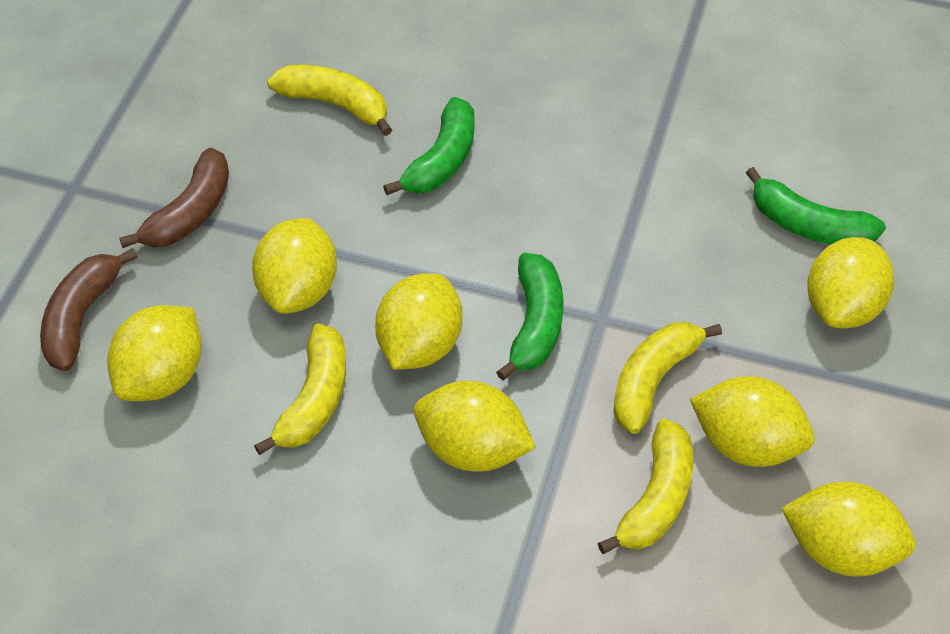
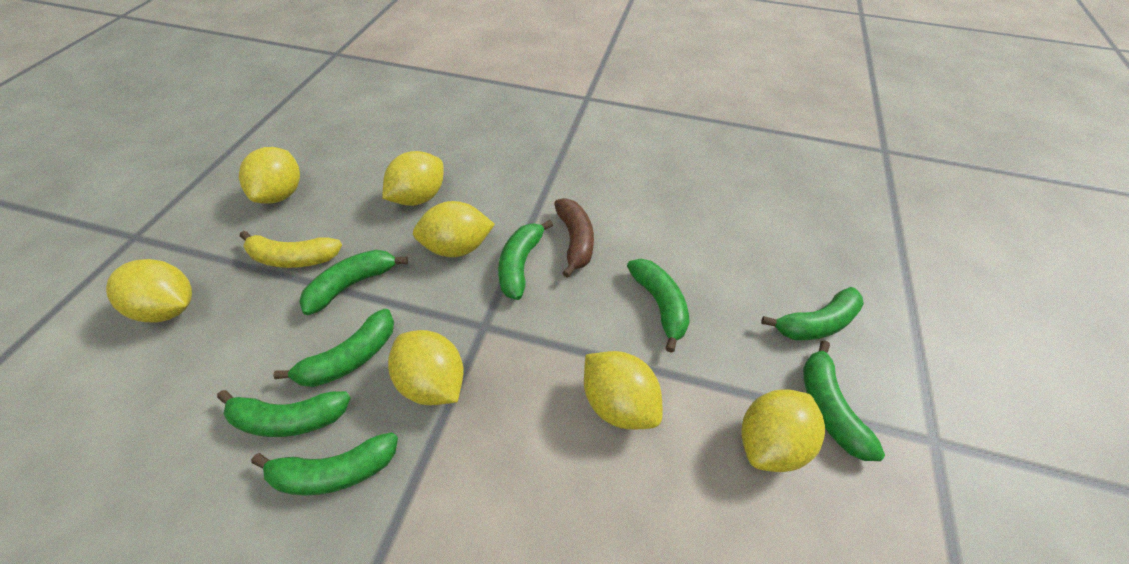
brown banana: 2 -> 1
green banana: 3 -> 8
yellow banana: 4 -> 1

